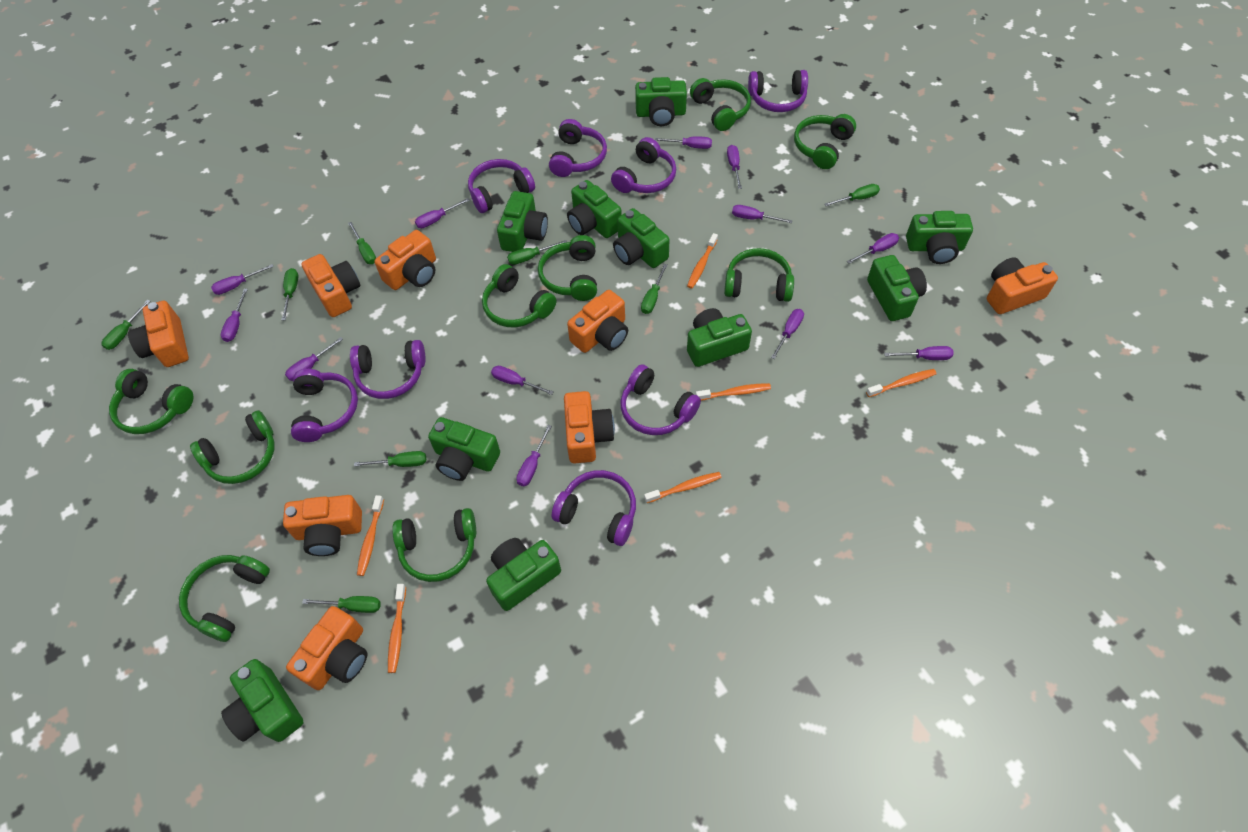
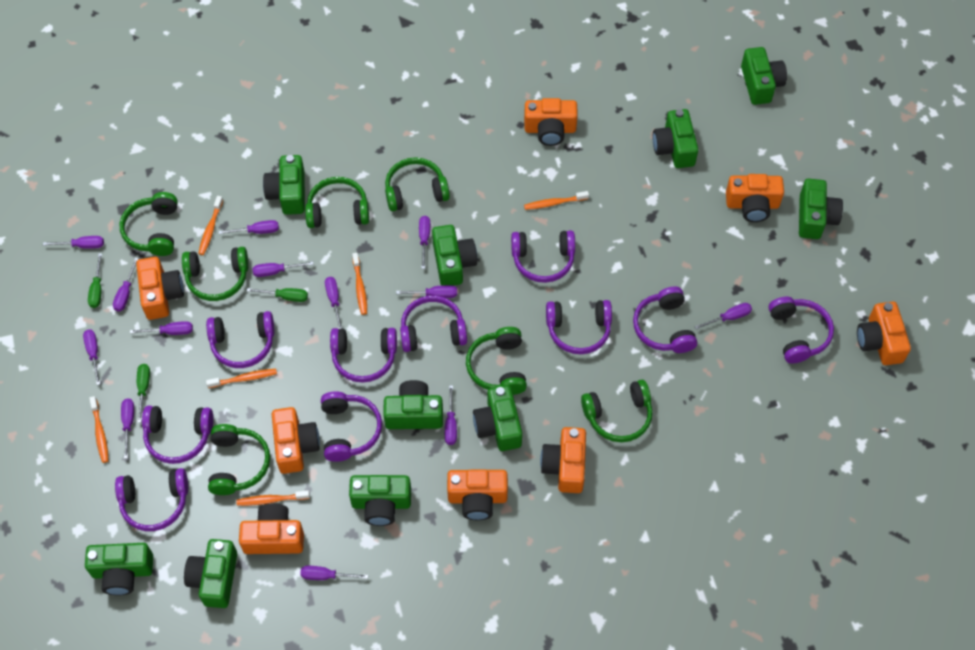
green headphones: 9 -> 7
green screwdriver: 8 -> 3
purple headphones: 8 -> 10
purple screwdriver: 12 -> 13

